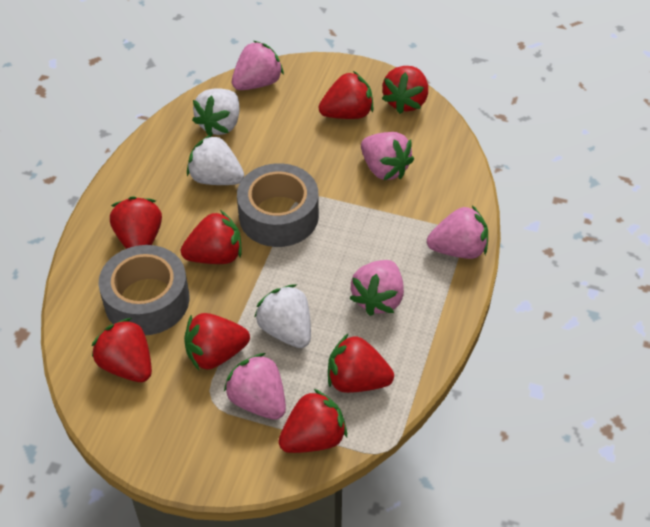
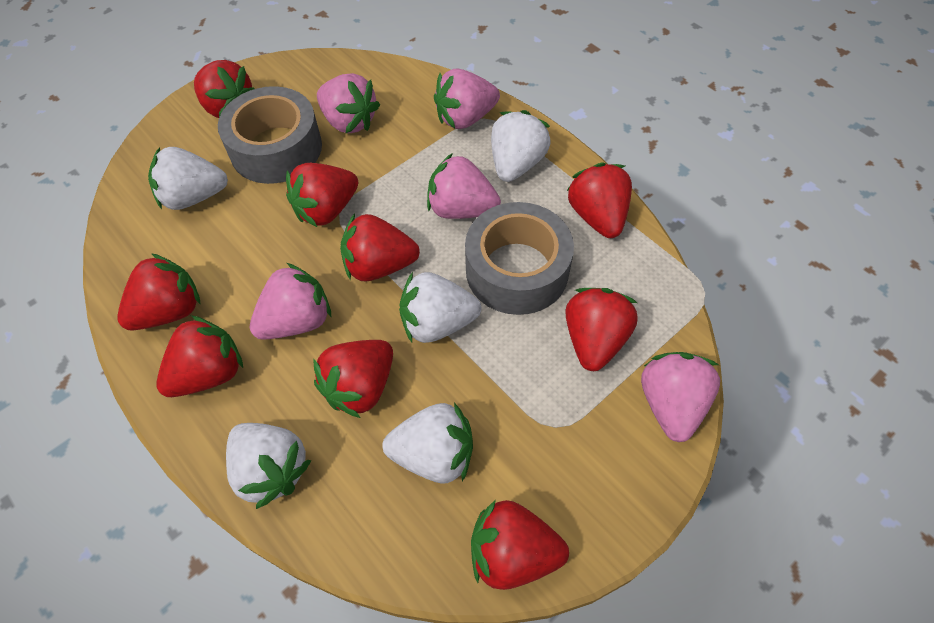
red strawberry: 8 -> 9
white strawberry: 3 -> 5

